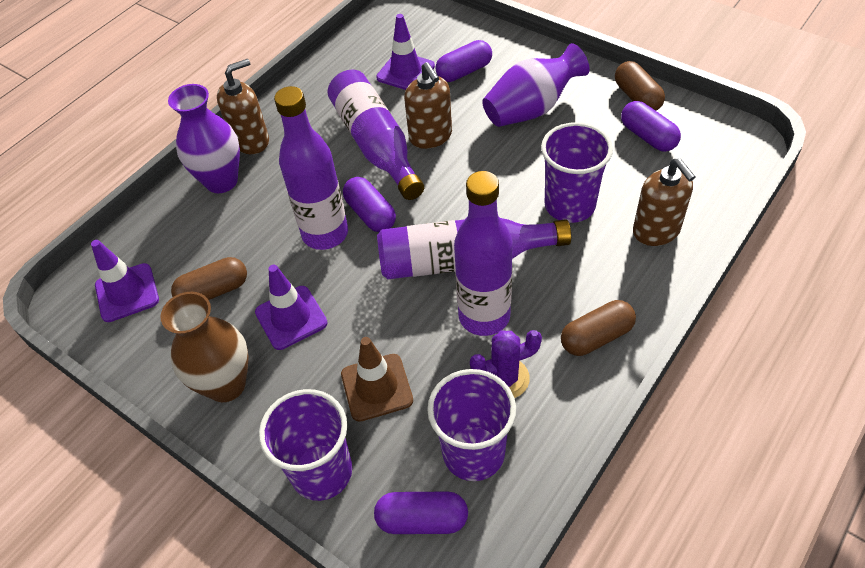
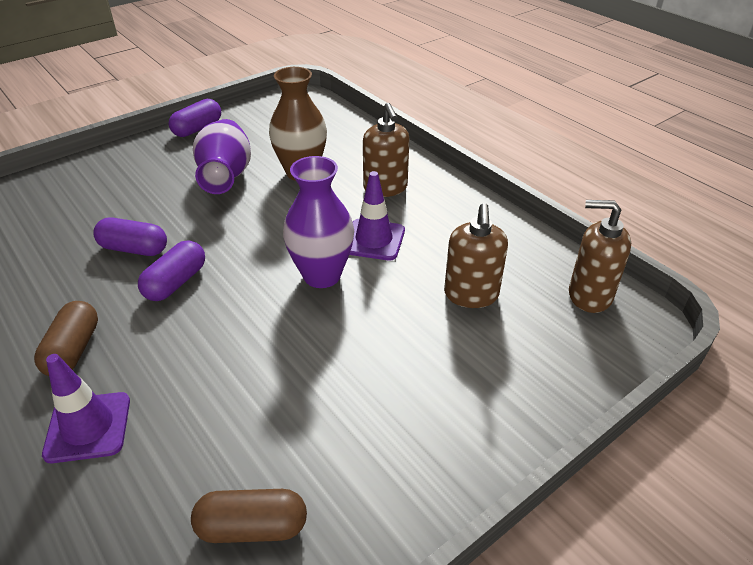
brown capsule: 3 -> 2
brown traffic cone: 1 -> 0
purple bottle: 4 -> 0
purple cactus: 1 -> 0
purple capsule: 4 -> 3
purple cup: 3 -> 0
purple traffic cone: 3 -> 2

